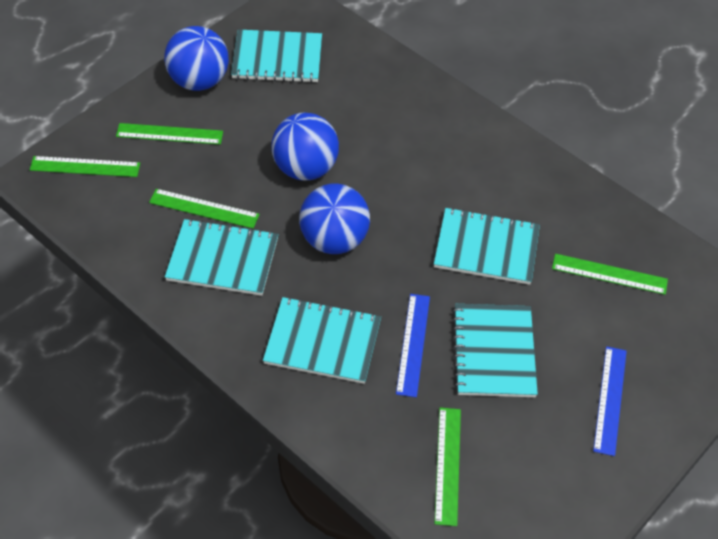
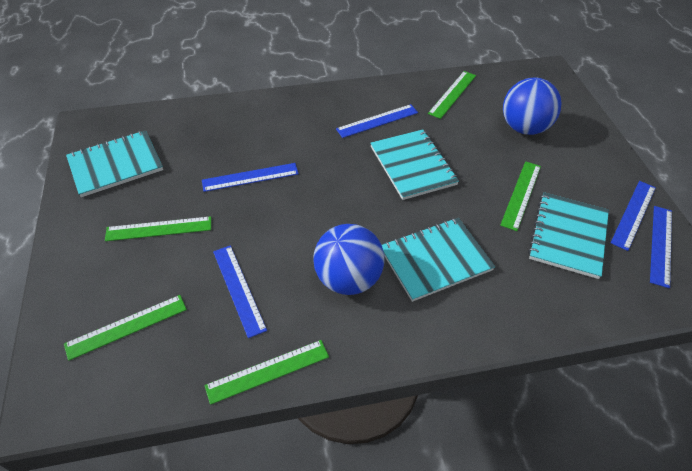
blue ball: 3 -> 2
blue ruler: 2 -> 5
turquoise notebook: 5 -> 4

